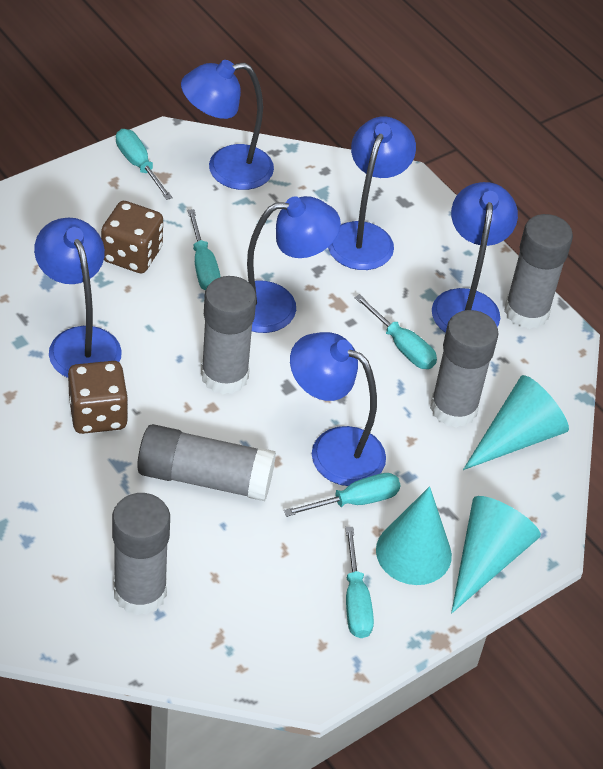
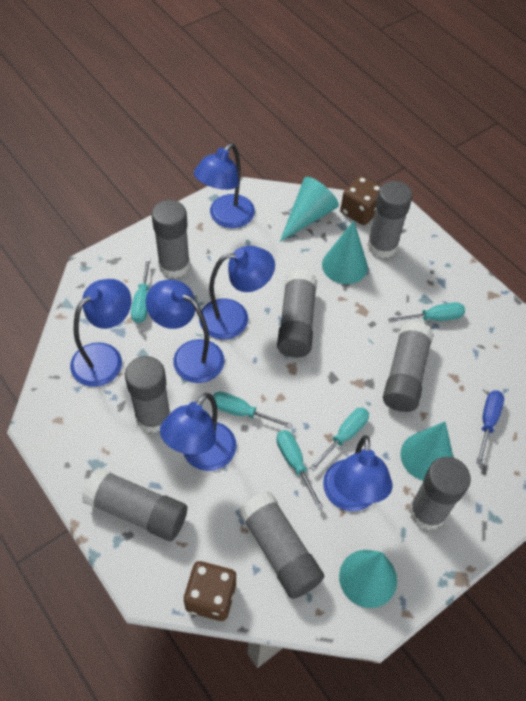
blue screwdriver: 0 -> 1
grey glue stick: 5 -> 8
turquoise cone: 3 -> 4

